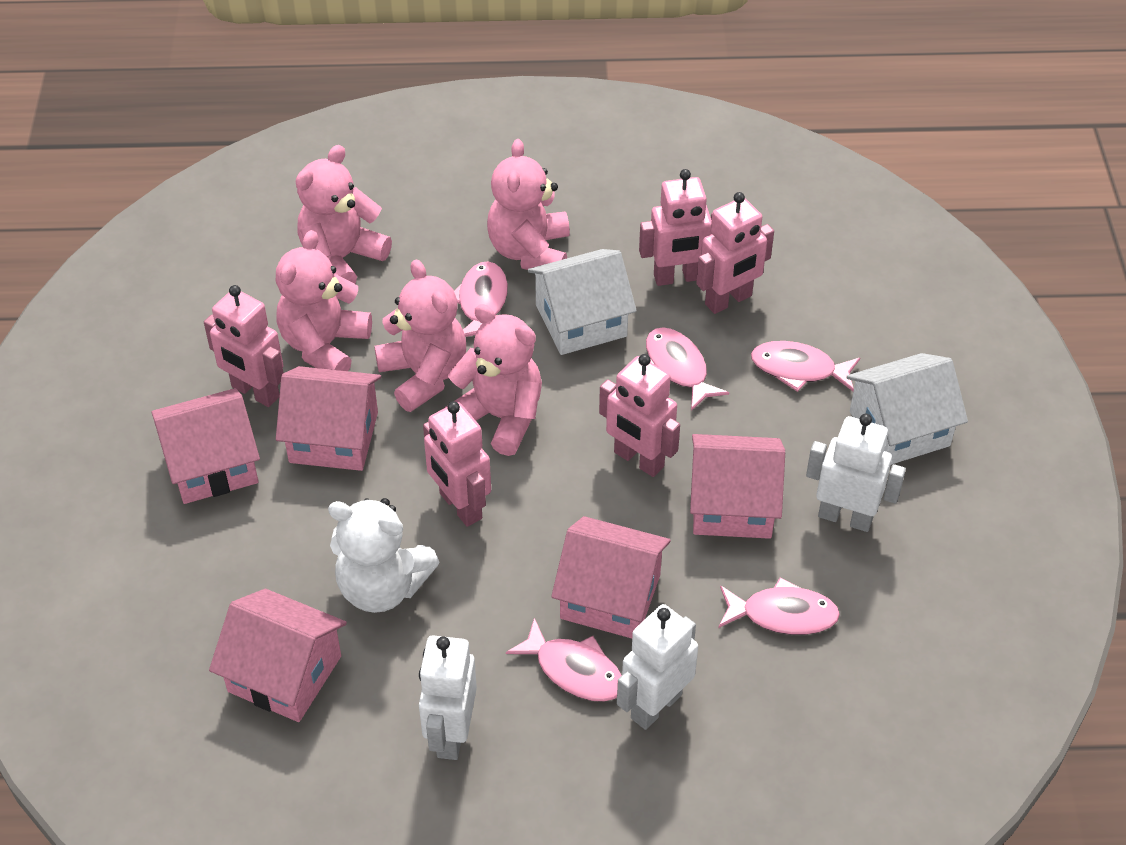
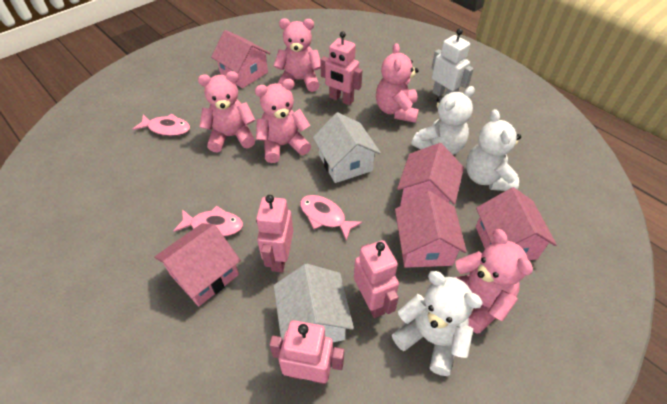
pink fish: 5 -> 3
pink robot: 5 -> 4
white robot: 3 -> 1
white teddy bear: 1 -> 3

